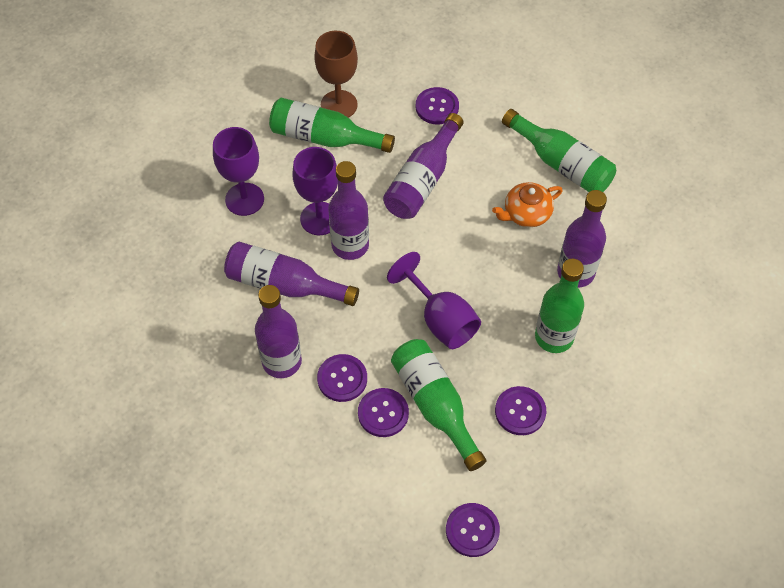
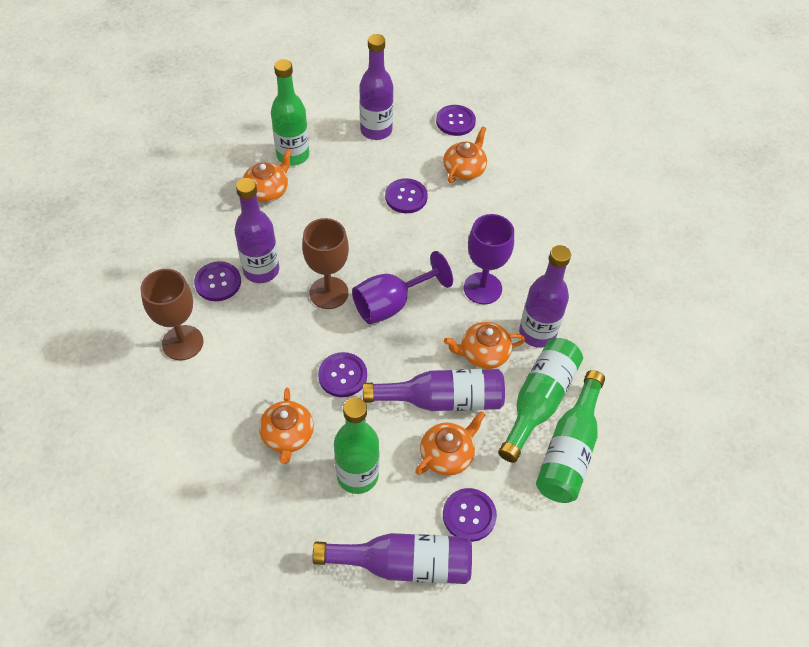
brown goblet: 1 -> 2
orange teapot: 1 -> 5
purple goblet: 3 -> 2

